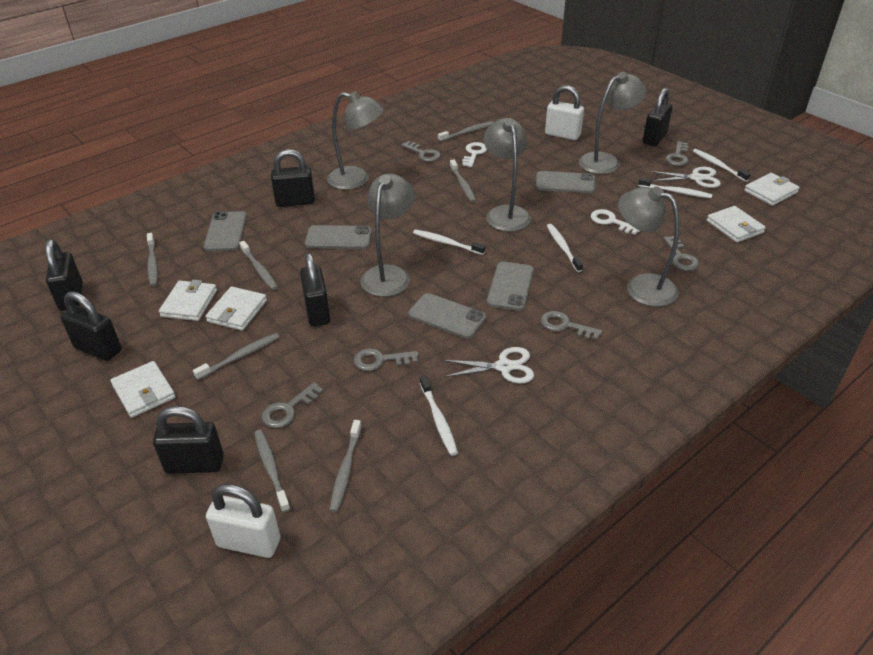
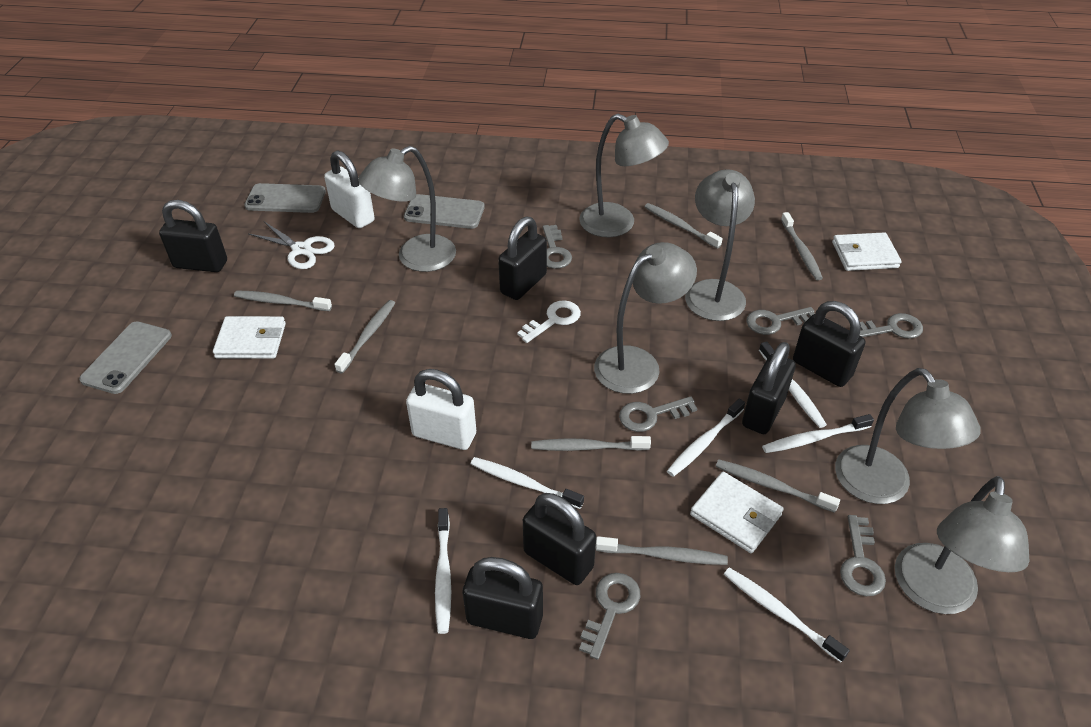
grey lamp: 5 -> 6
grey phone: 5 -> 3
white key: 2 -> 1
white scissors: 2 -> 1
white toothbrush: 5 -> 6
white wallet: 5 -> 3

